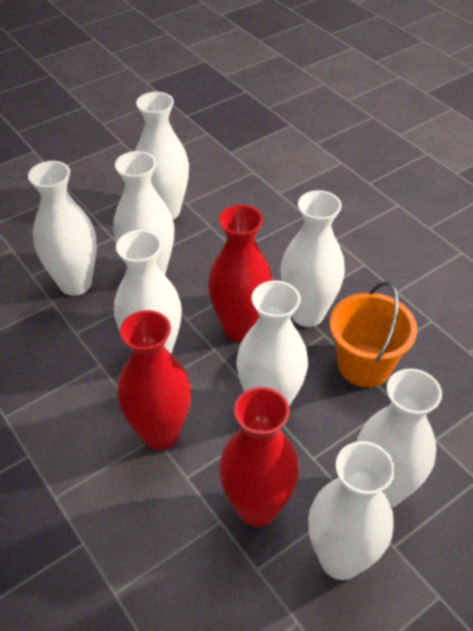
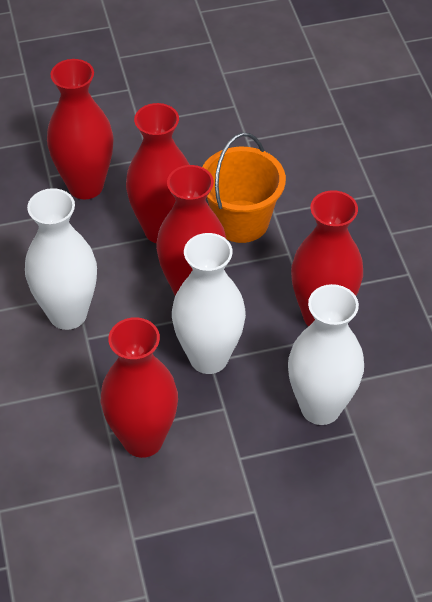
red vase: 3 -> 5
white vase: 8 -> 3

